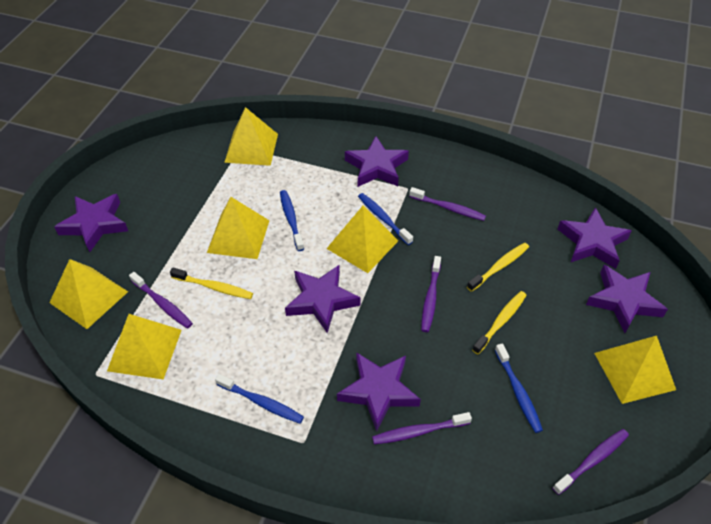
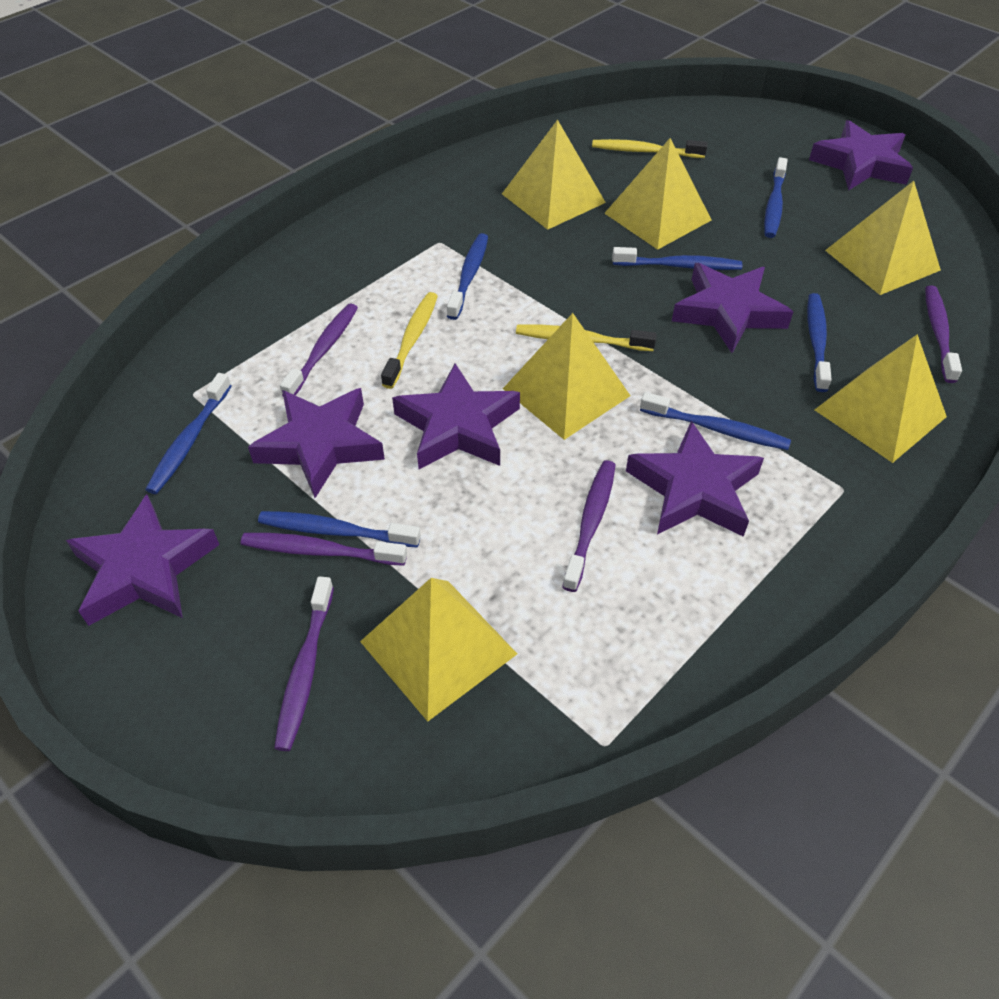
blue toothbrush: 4 -> 7

